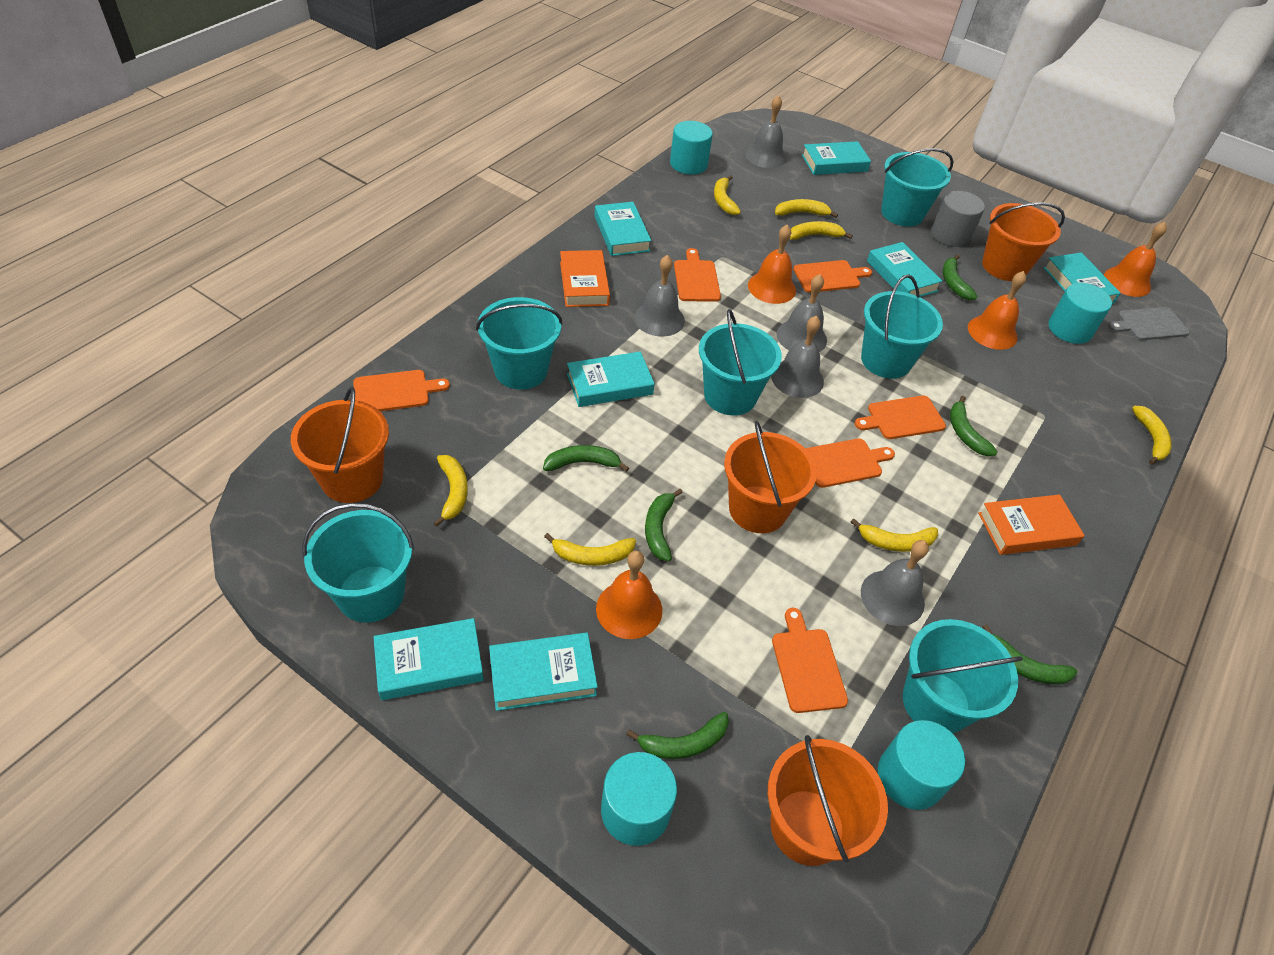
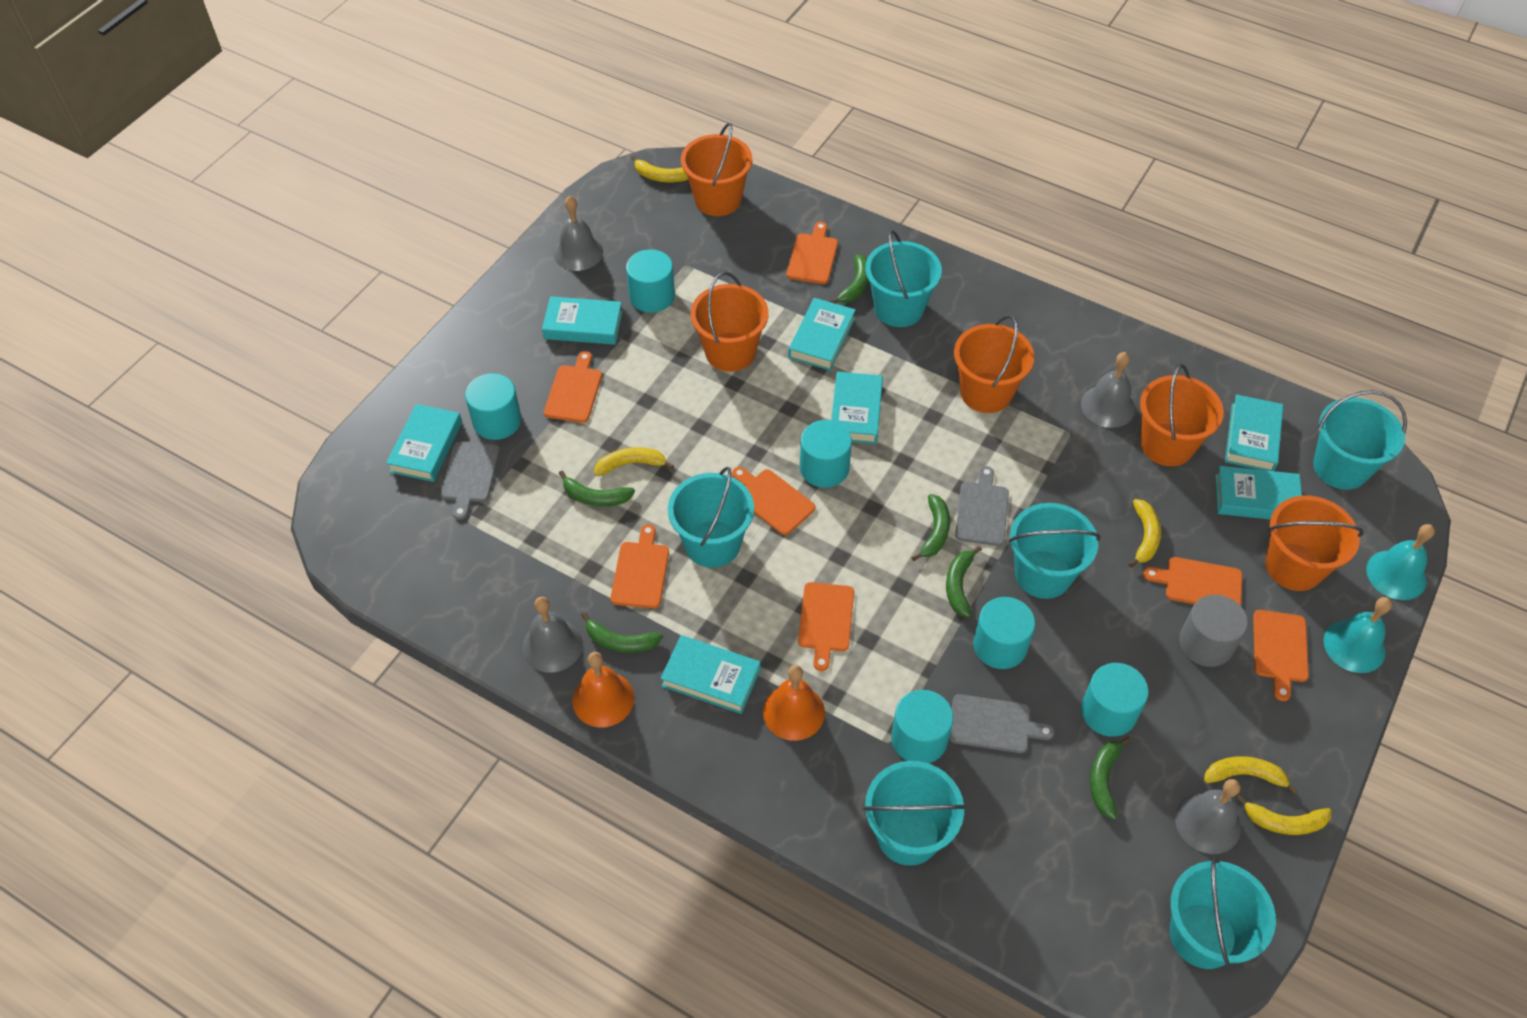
grey bell: 5 -> 4
grey cutting board: 1 -> 3
orange bell: 4 -> 2
orange book: 2 -> 0
orange bucket: 4 -> 5
orange cutting board: 6 -> 7
turquoise bell: 0 -> 2
turquoise cylinder: 4 -> 6
yellow banana: 7 -> 5

